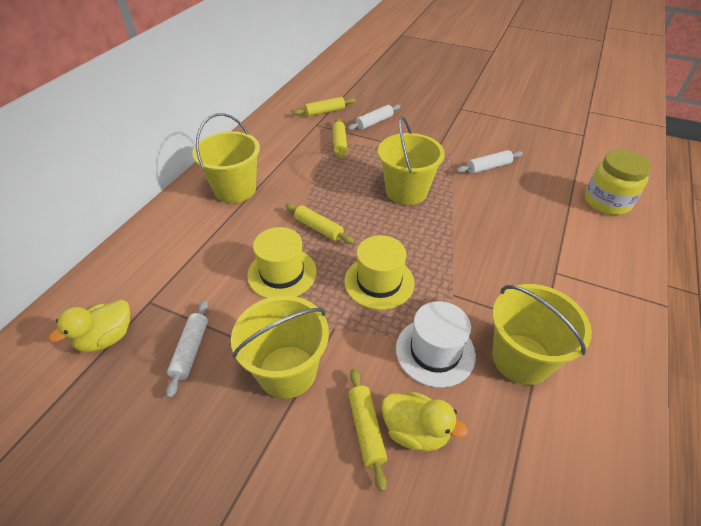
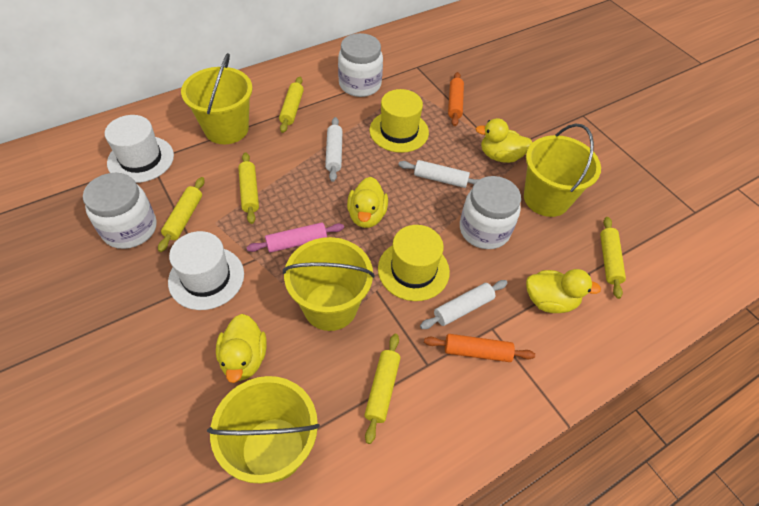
orange rolling pin: 0 -> 2
pink rolling pin: 0 -> 1
white hat: 1 -> 2
white jar: 0 -> 3
yellow duck: 2 -> 4
yellow jar: 1 -> 0
yellow rolling pin: 4 -> 5

